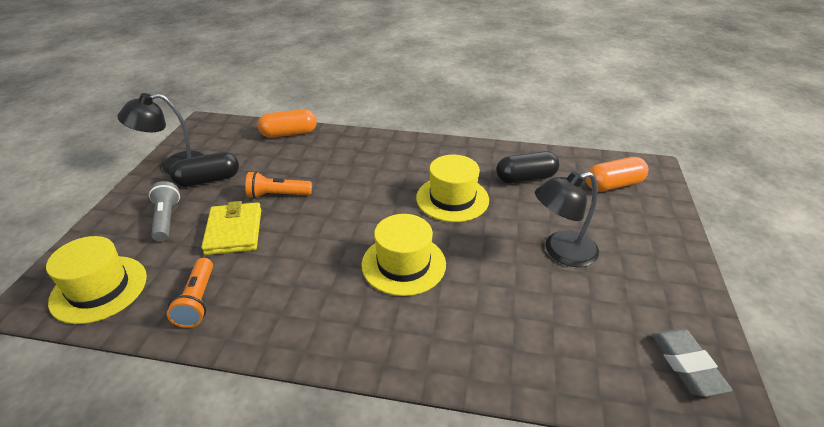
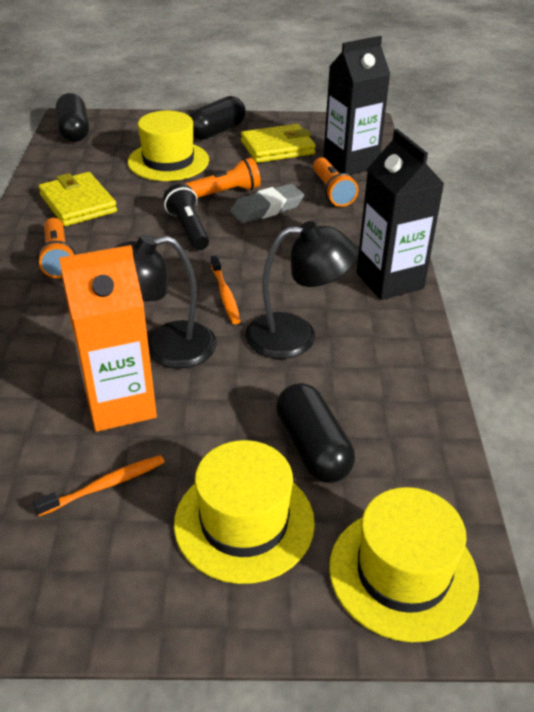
black capsule: 2 -> 3
black carton: 0 -> 2
black flashlight: 0 -> 1
grey flashlight: 1 -> 0
orange capsule: 2 -> 0
orange carton: 0 -> 1
orange flashlight: 2 -> 3
orange toothbrush: 0 -> 2
yellow wallet: 1 -> 2

